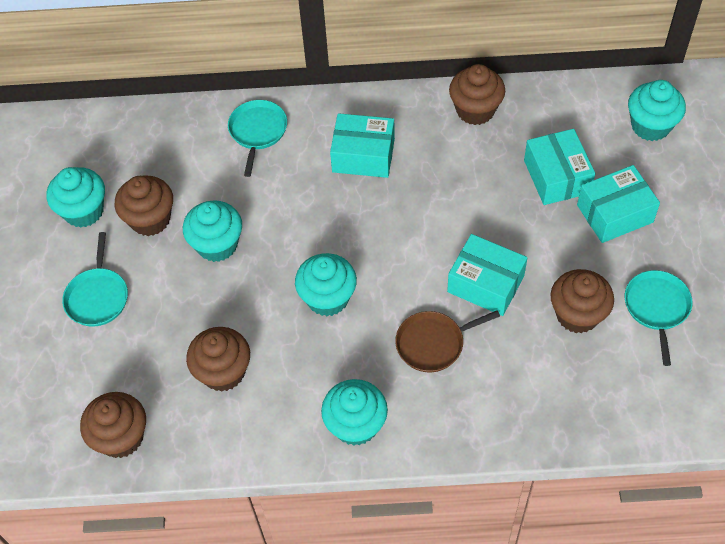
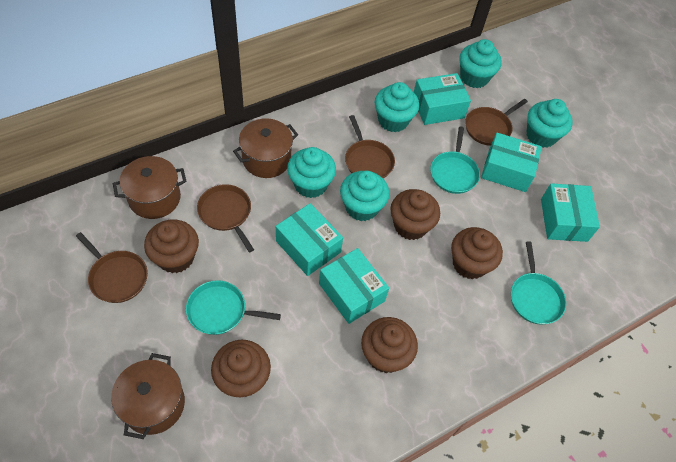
brown pan: 1 -> 4
brown pot: 0 -> 3
turquoise box: 4 -> 5

